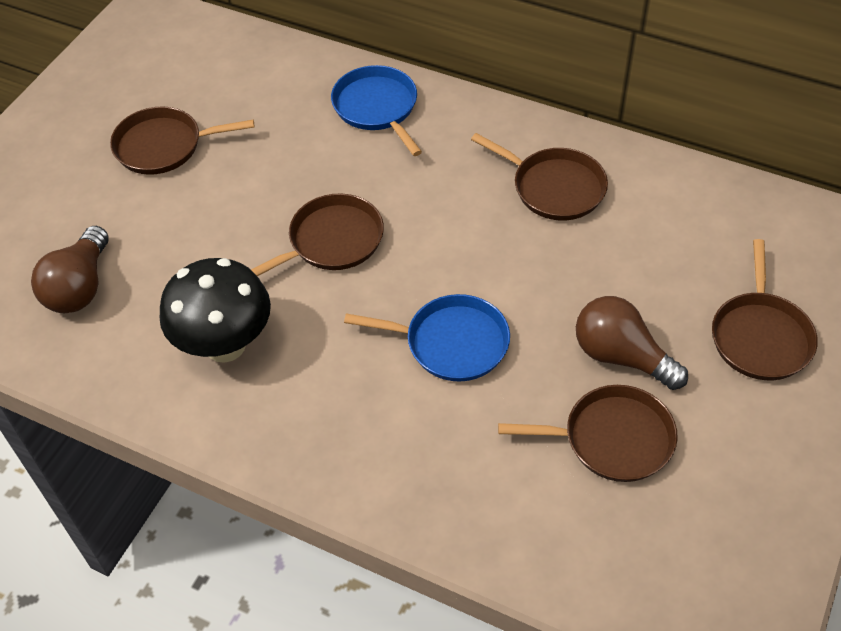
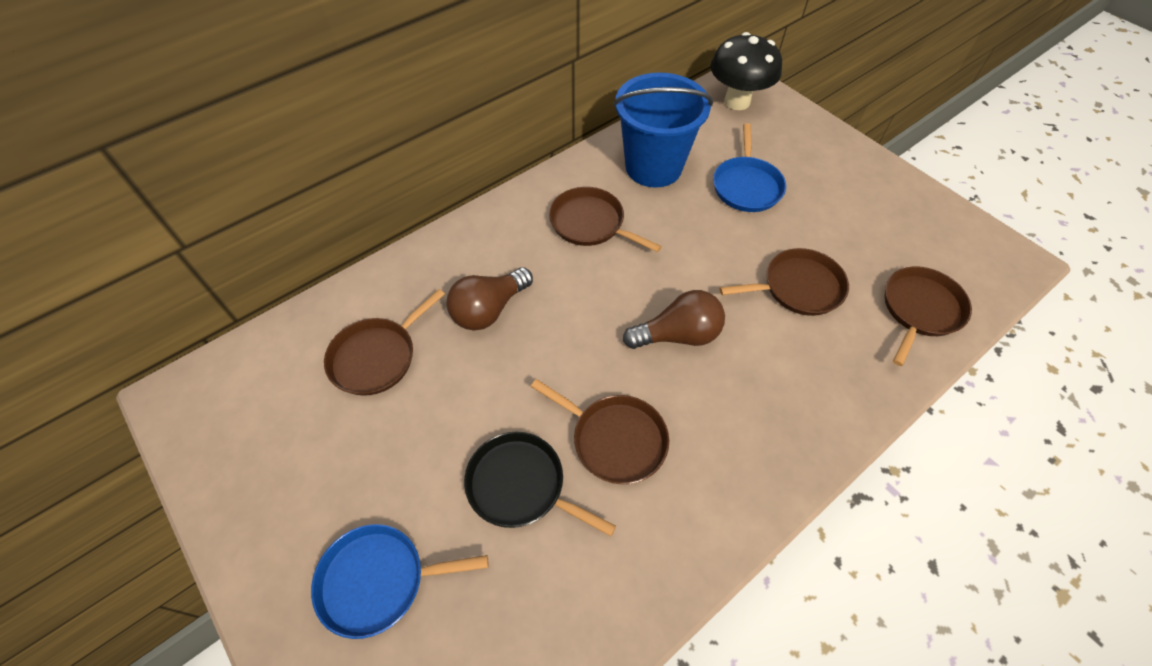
black pan: 0 -> 1
blue bucket: 0 -> 1

